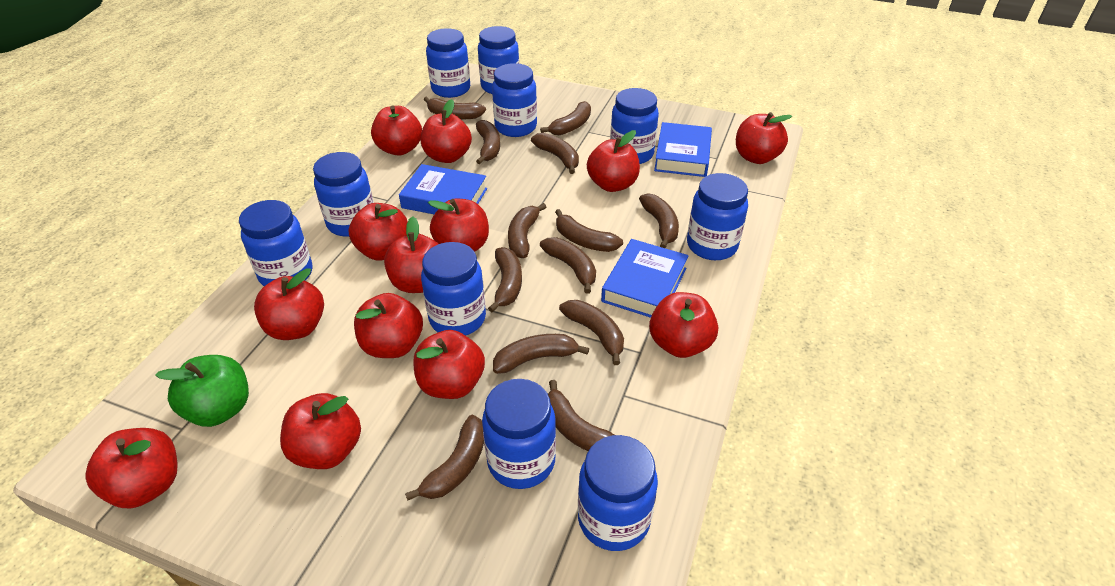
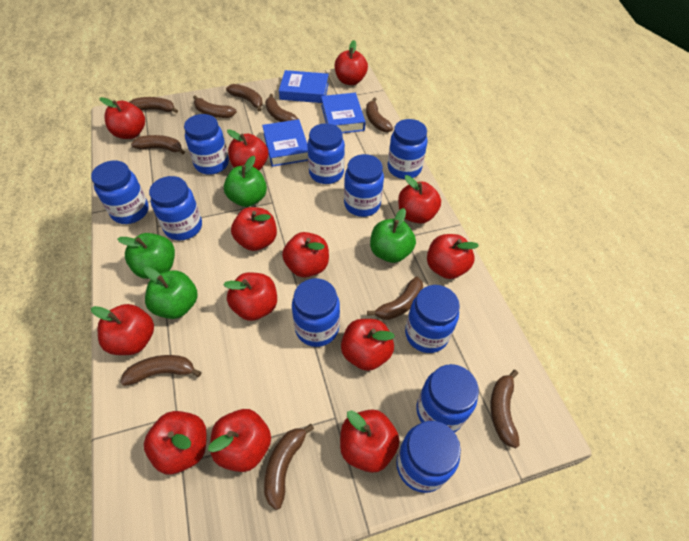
brown banana: 13 -> 10
green apple: 1 -> 4

